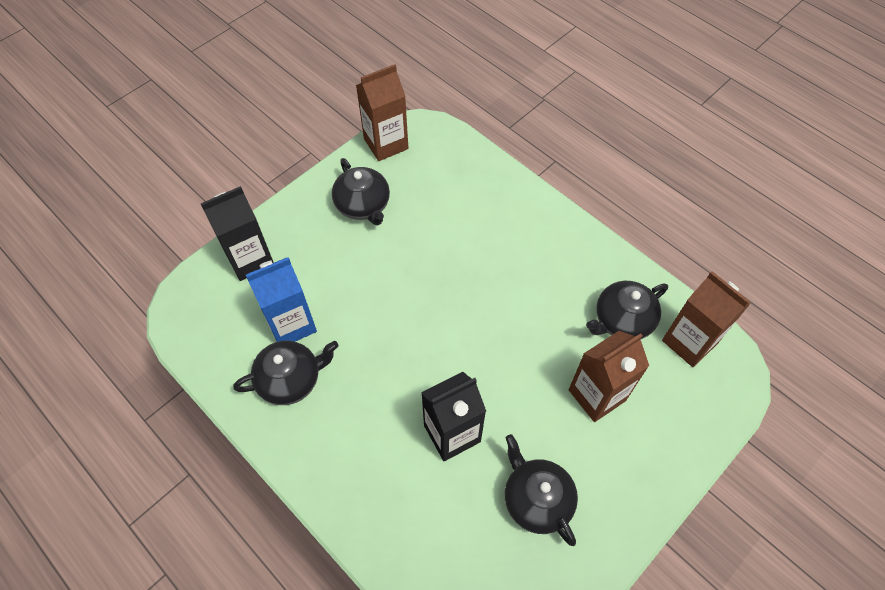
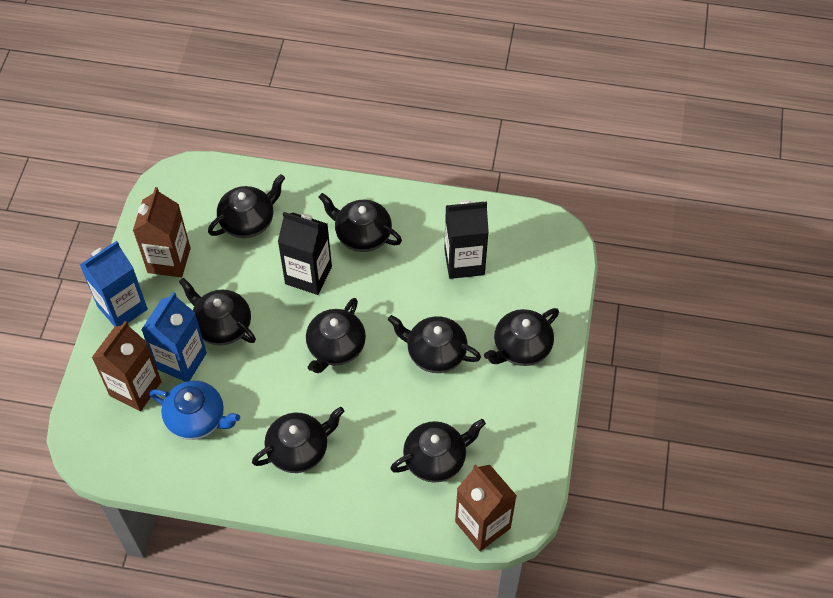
black teapot: 4 -> 8
blue carton: 1 -> 2
blue teapot: 0 -> 1

